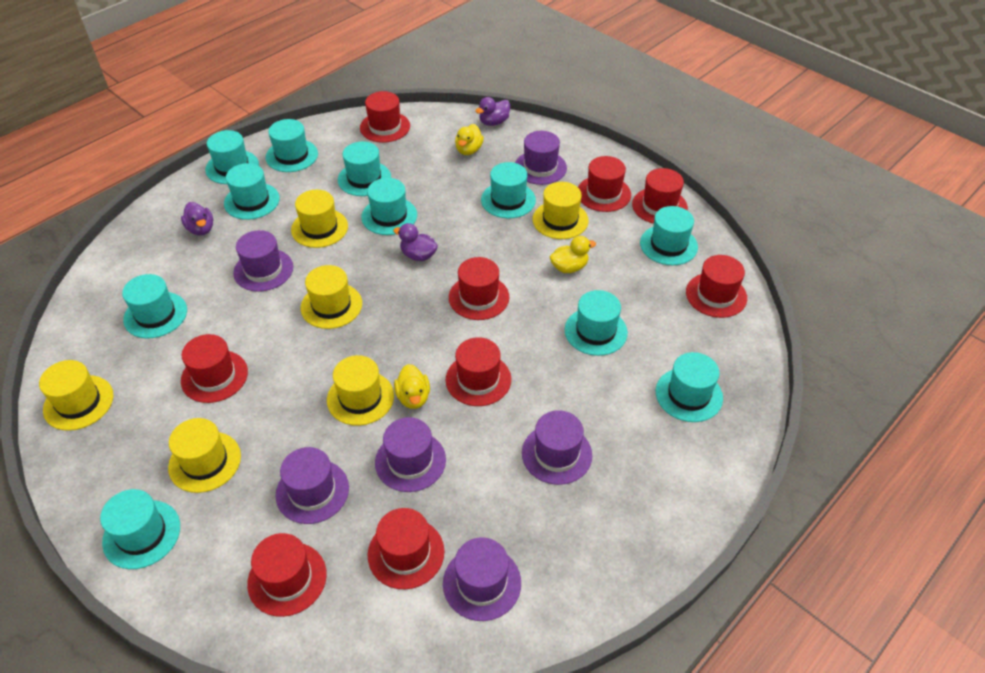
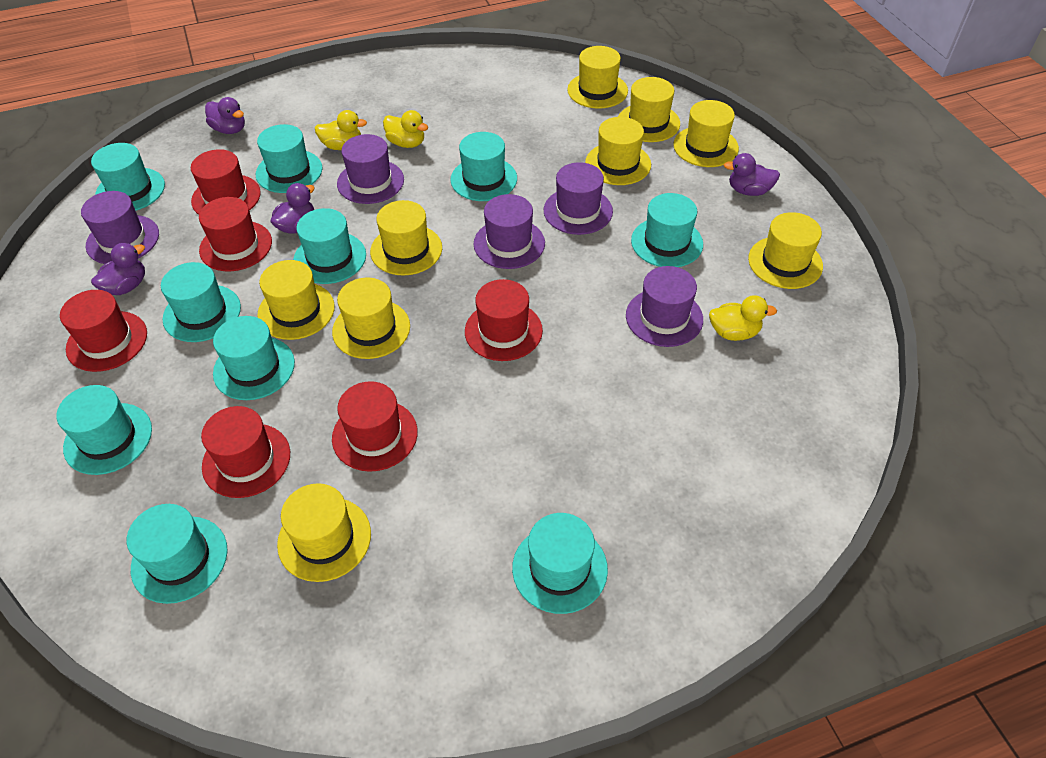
purple duck: 3 -> 4
purple hat: 6 -> 5
red hat: 9 -> 6
turquoise hat: 11 -> 10
yellow hat: 6 -> 9

